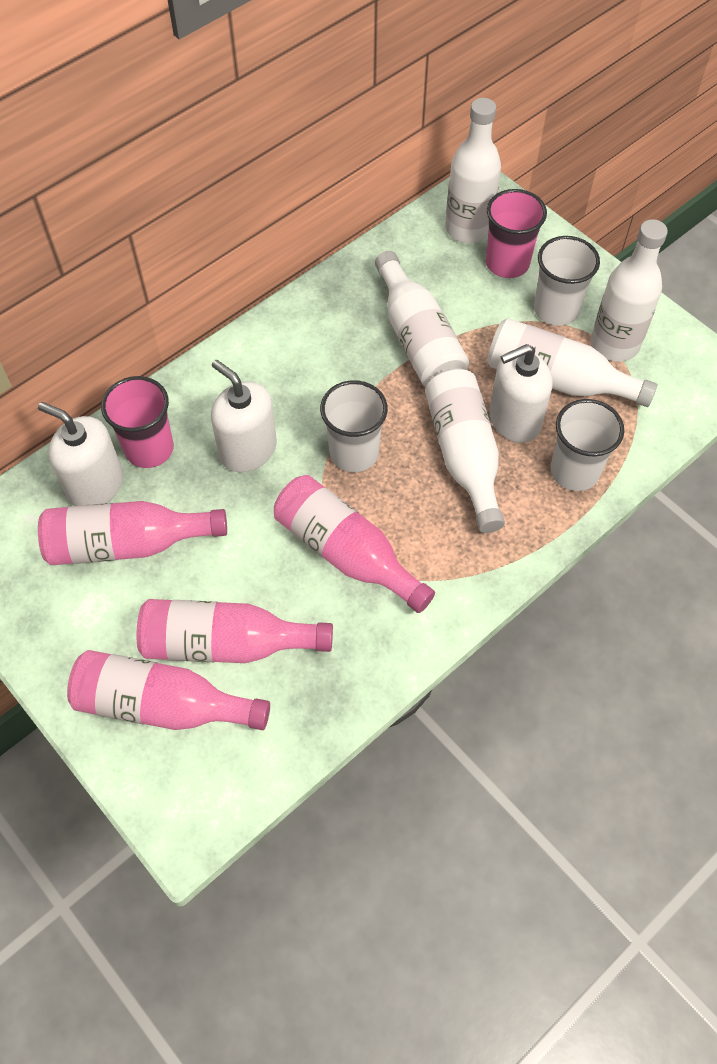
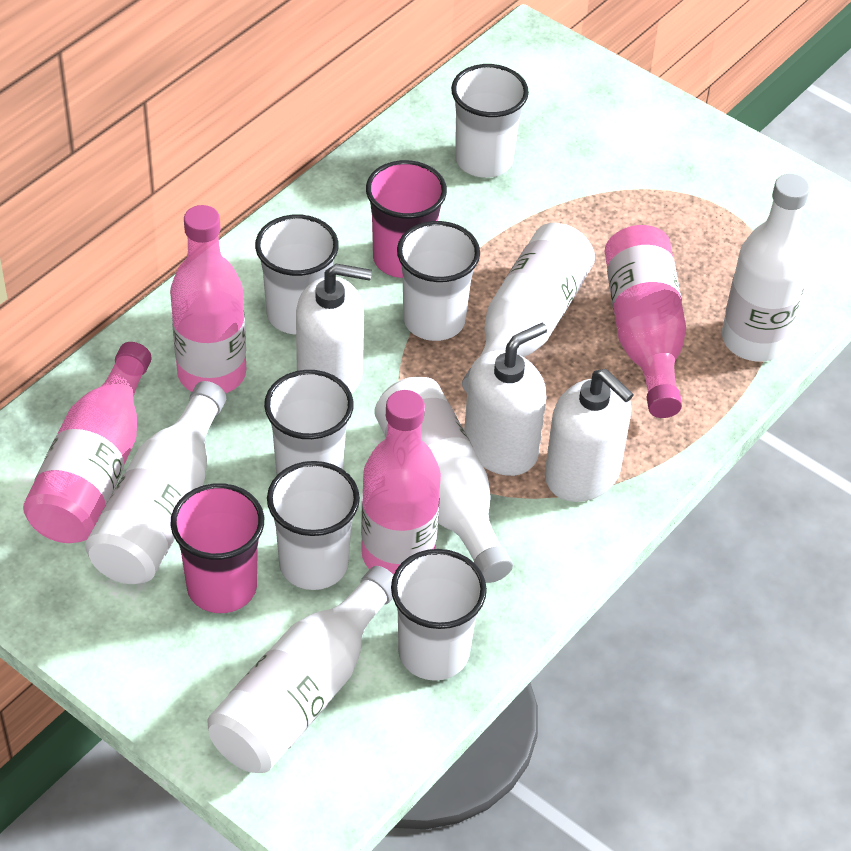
white cup: 3 -> 6

